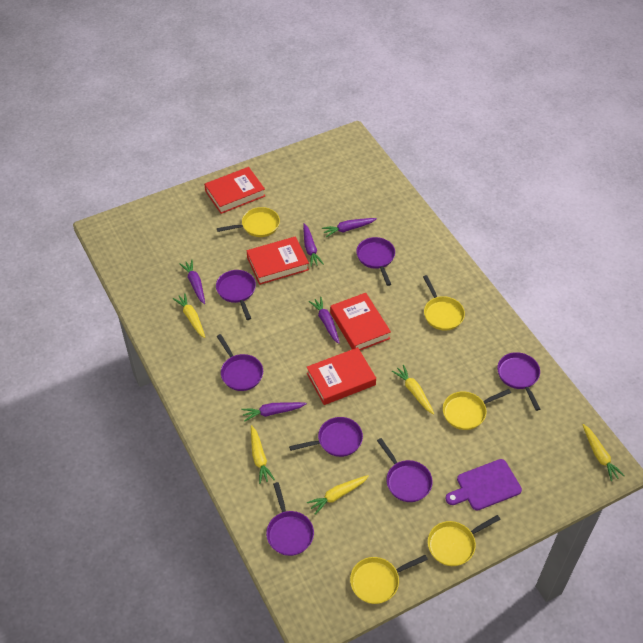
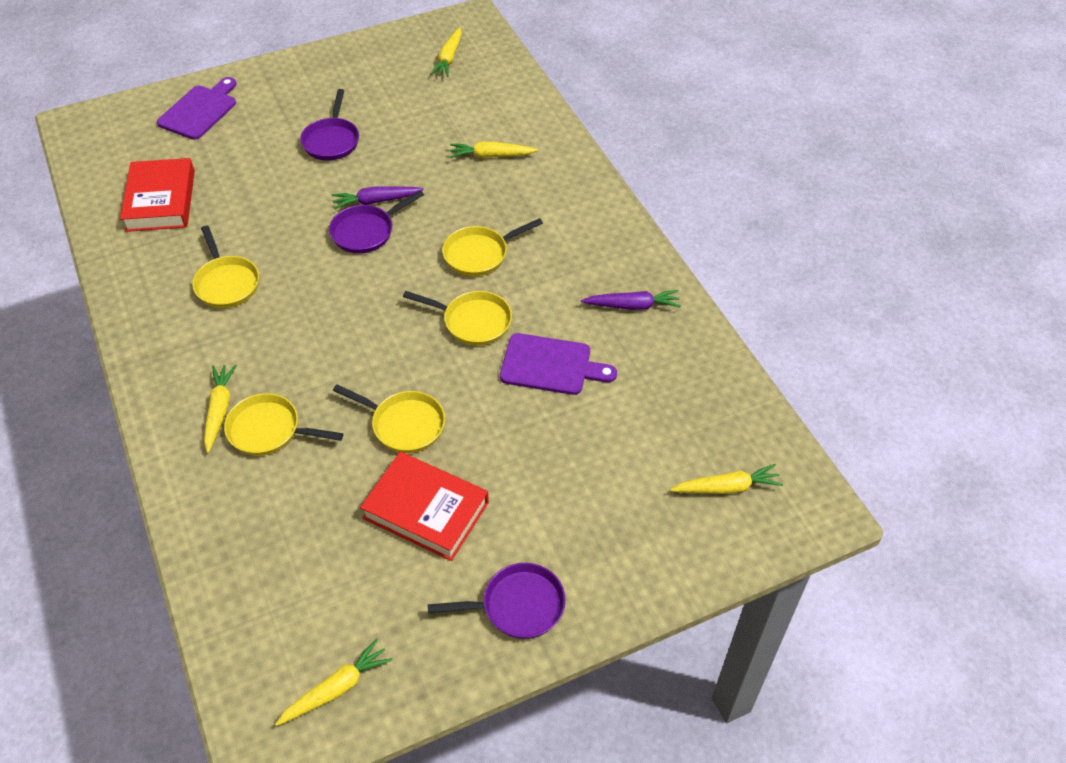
purple carrot: 5 -> 2
purple cutting board: 1 -> 2
purple pan: 7 -> 3
red book: 4 -> 2

